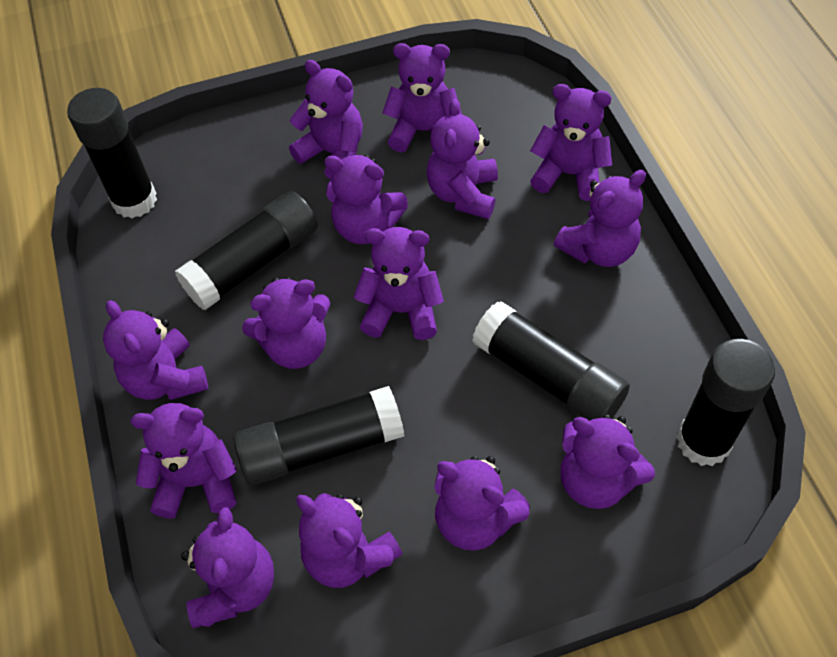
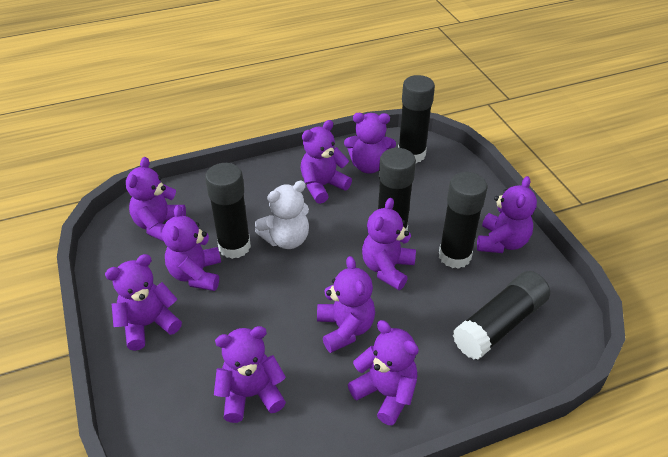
purple teddy bear: 14 -> 10
white teddy bear: 0 -> 1

